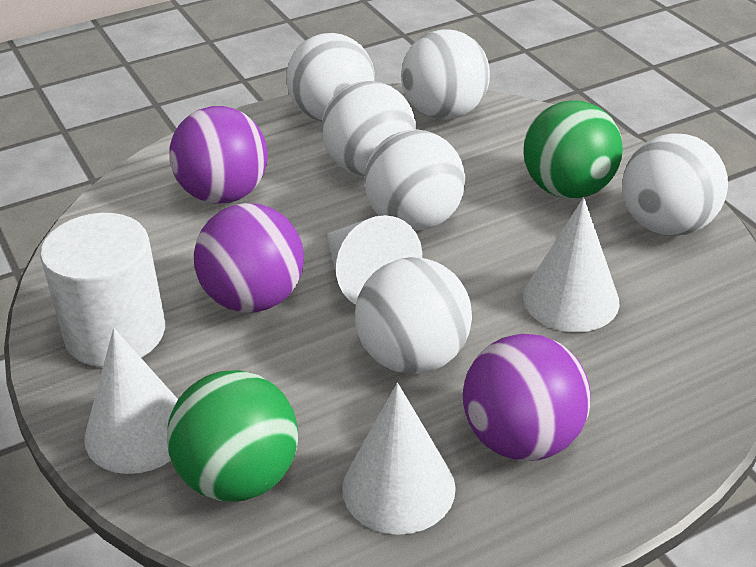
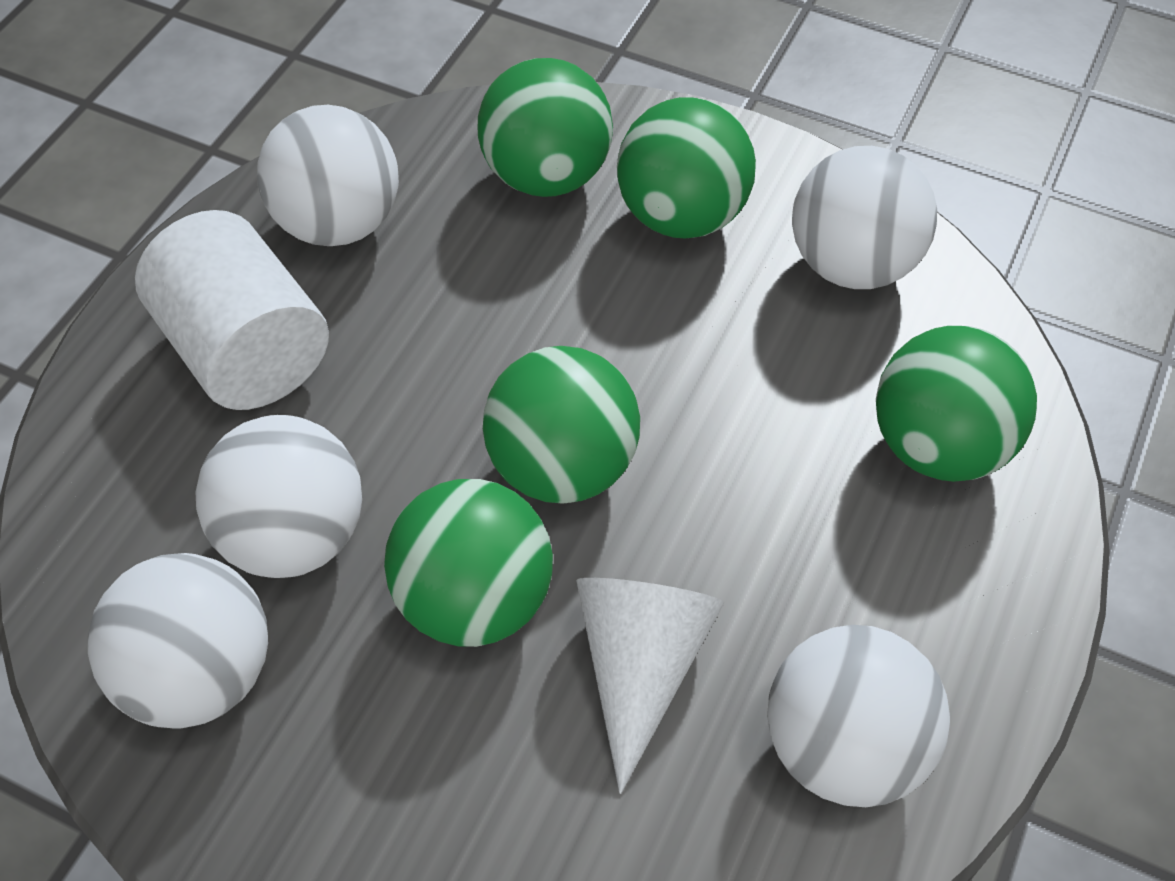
green ball: 2 -> 5
purple ball: 3 -> 0
white ball: 6 -> 5
white cone: 4 -> 1

